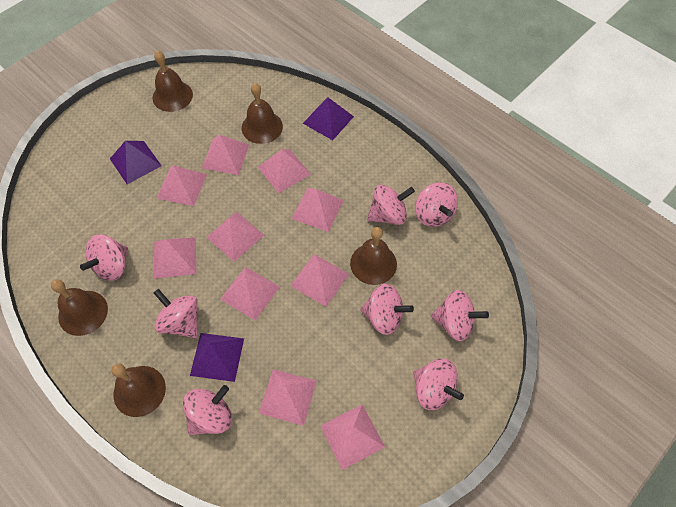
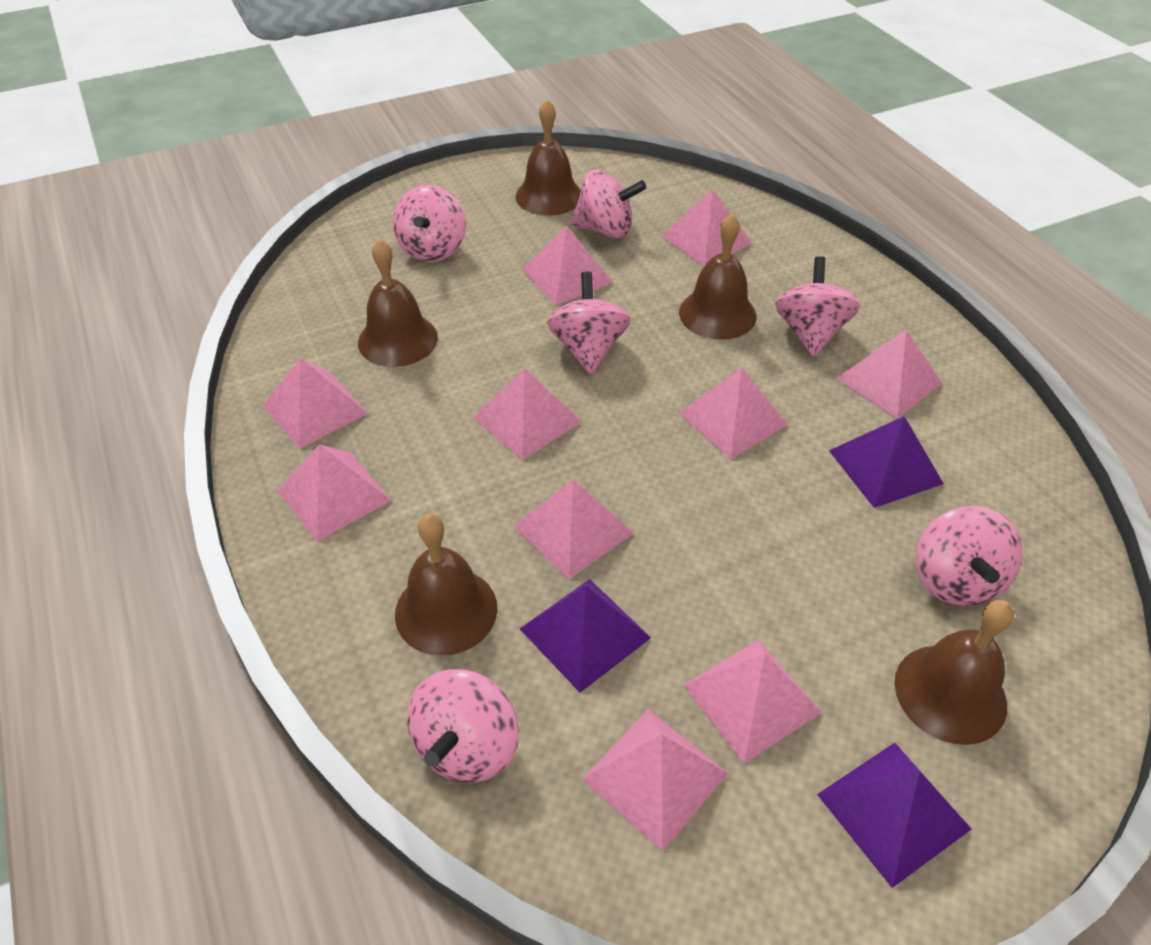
pink spinning top: 8 -> 6

